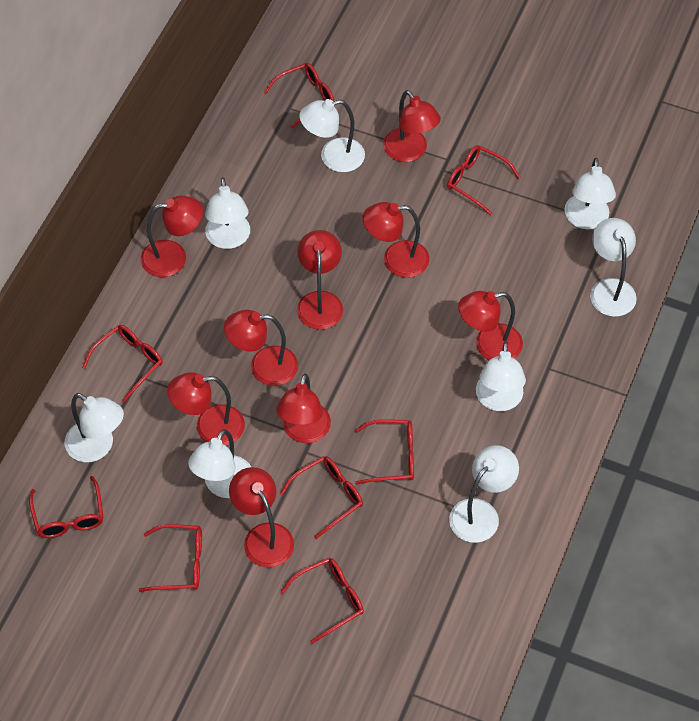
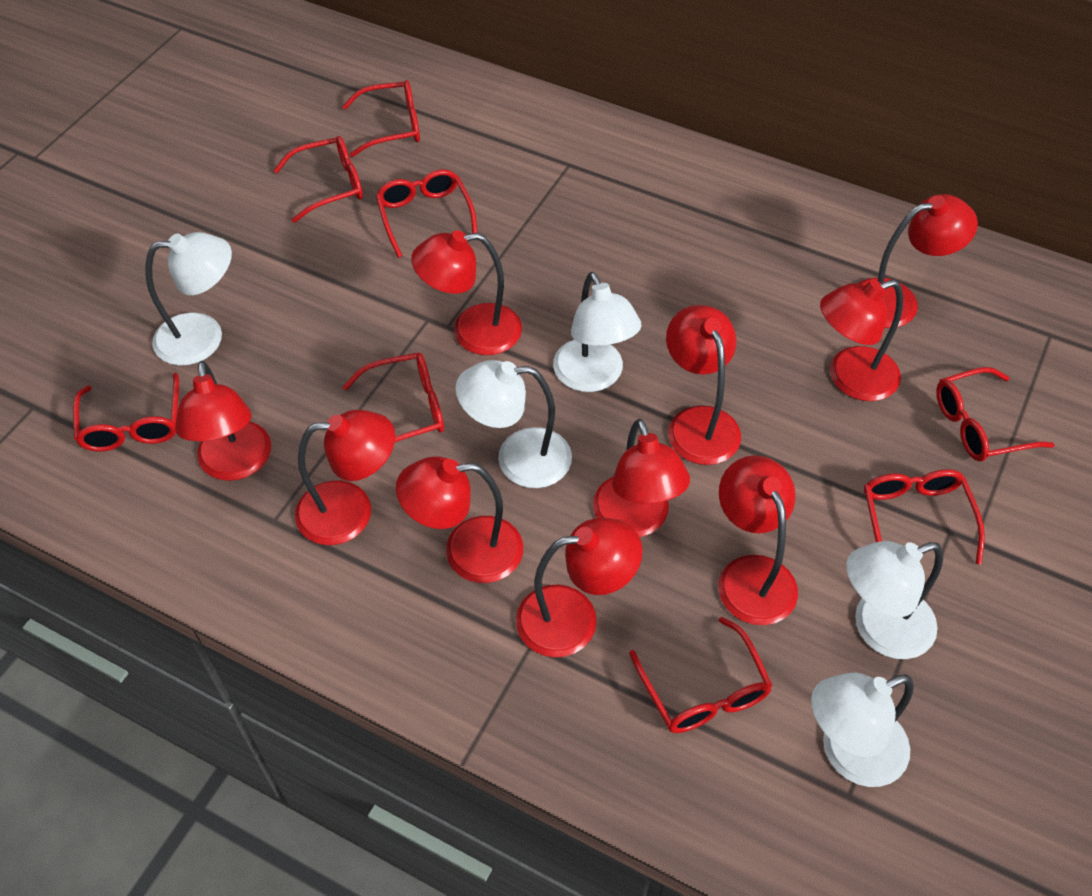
red lamp: 9 -> 10
white lamp: 8 -> 5

